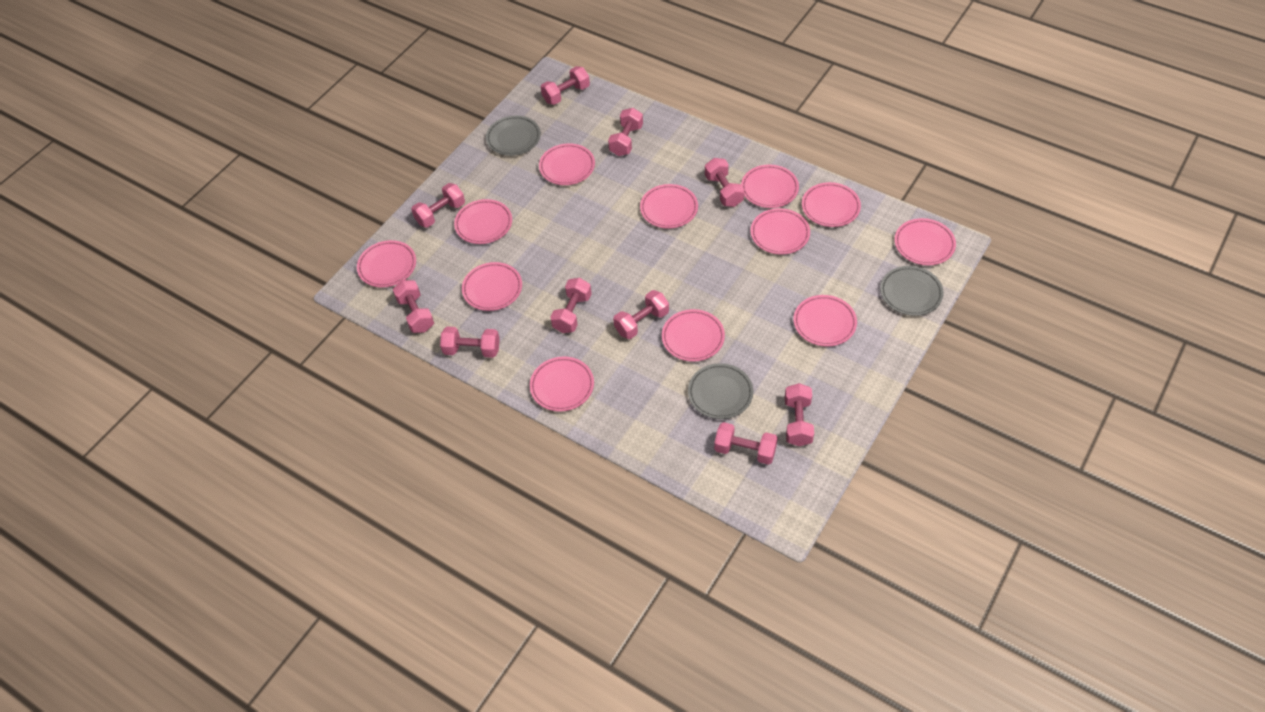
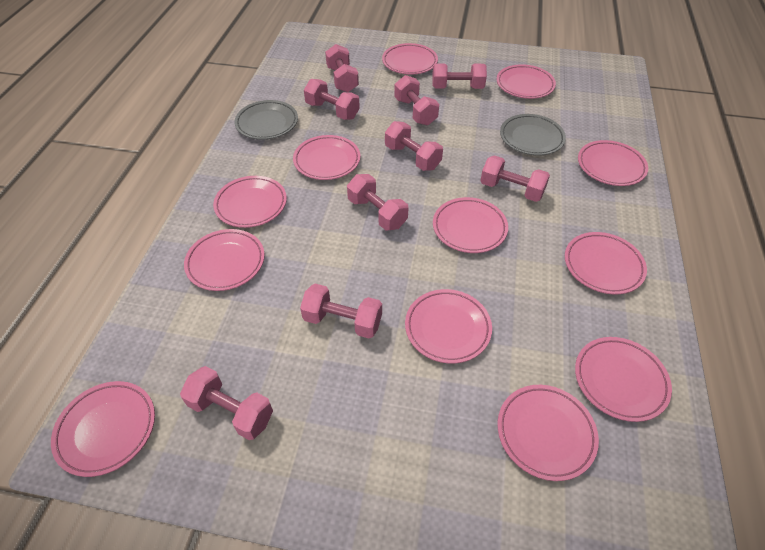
grey plate: 3 -> 2
pink dumbbell: 10 -> 9

